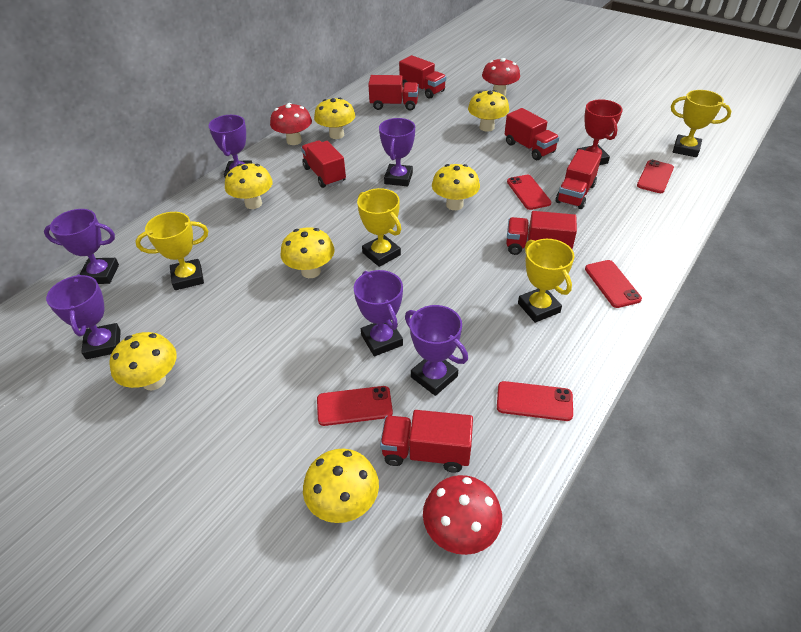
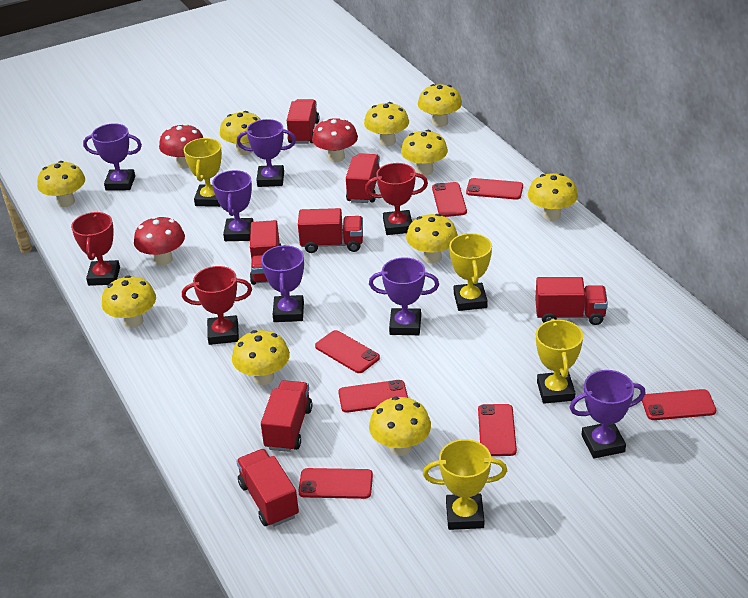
red phone: 5 -> 7
red trophy: 1 -> 3
yellow mushroom: 7 -> 10

